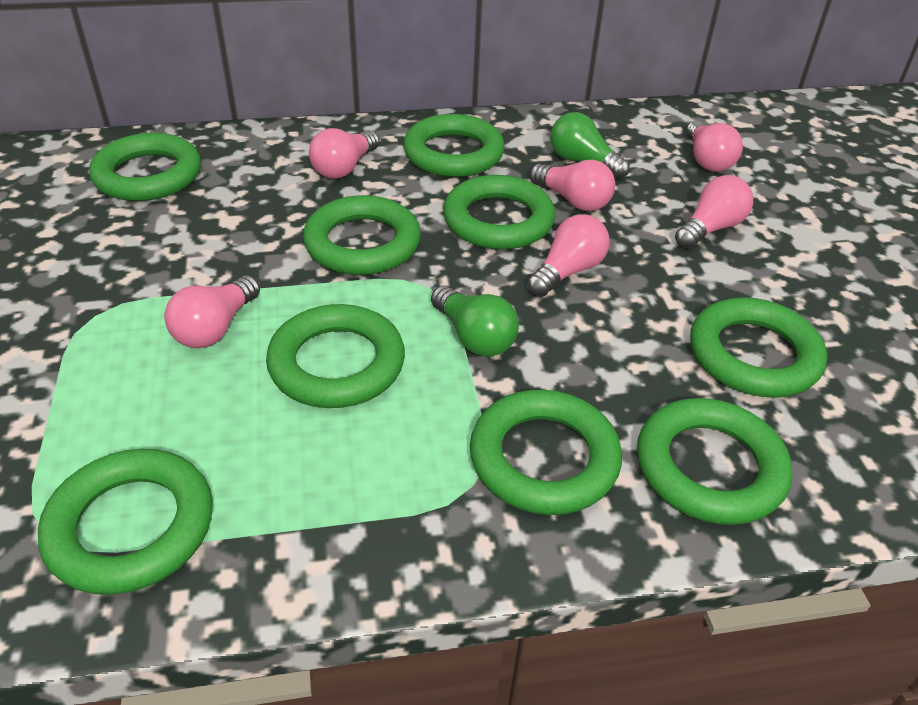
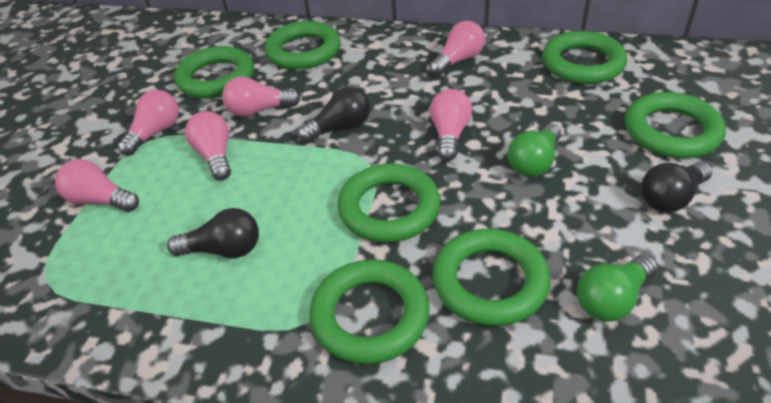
black light bulb: 0 -> 3
green ring: 9 -> 7

